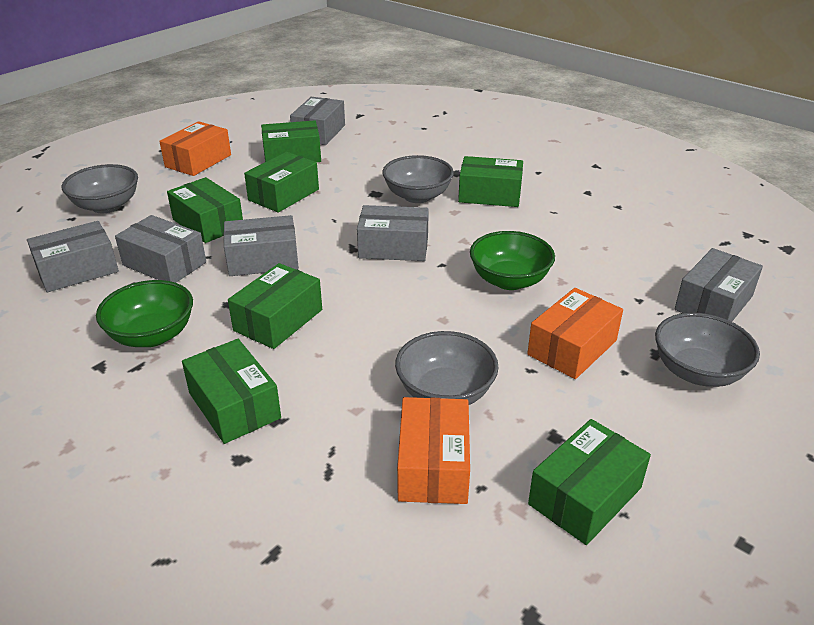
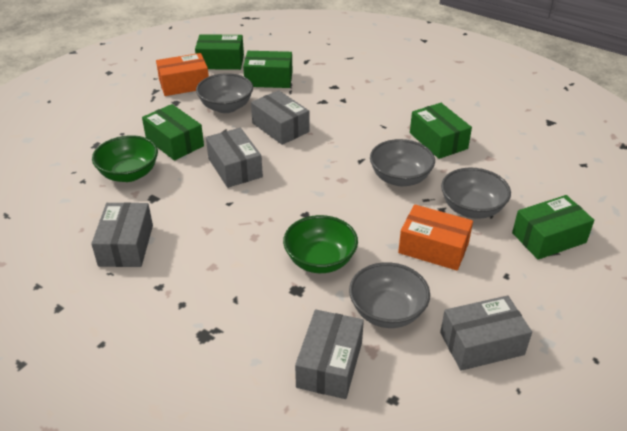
green box: 7 -> 5
grey box: 6 -> 5
orange box: 3 -> 2

